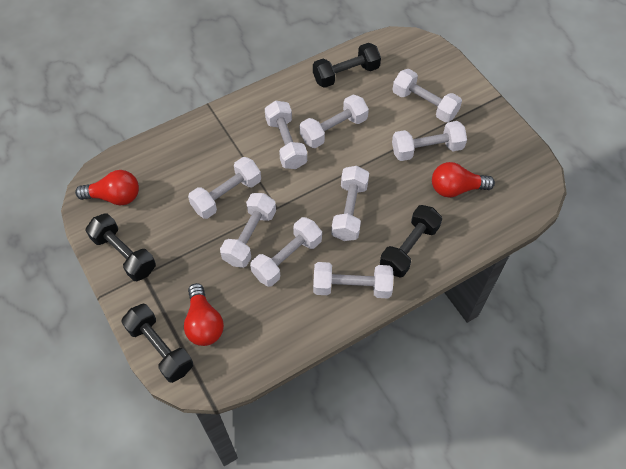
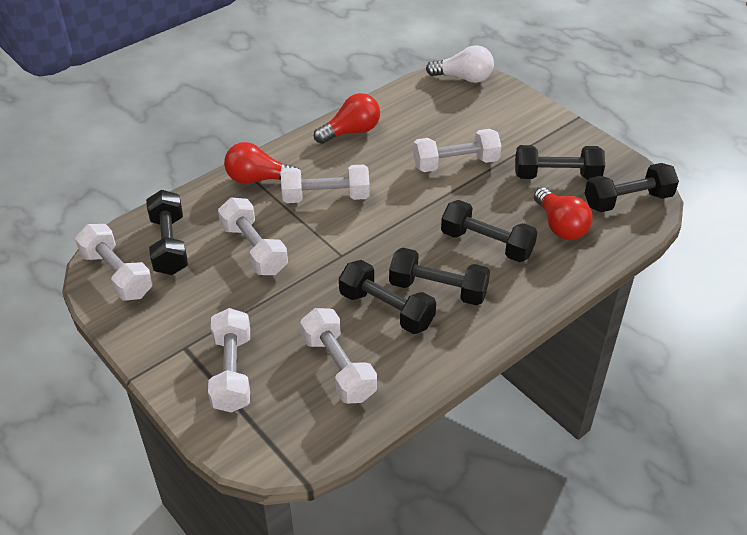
black dumbbell: 4 -> 6
white dumbbell: 9 -> 6
white light bulb: 0 -> 1

